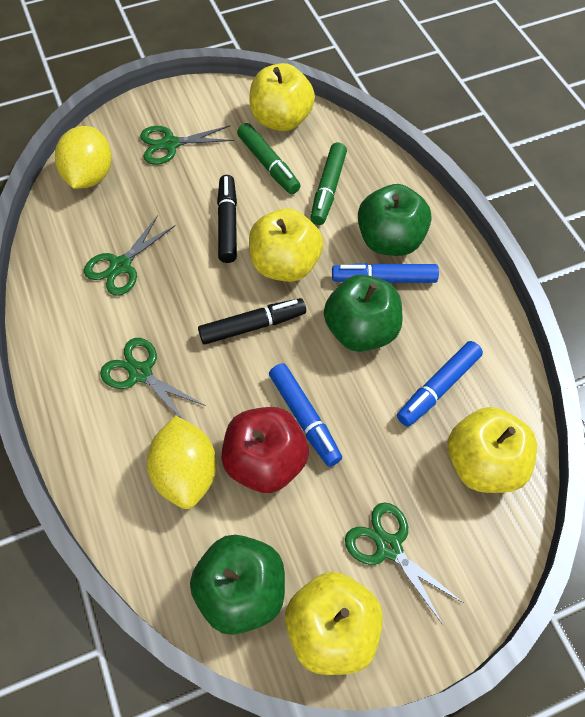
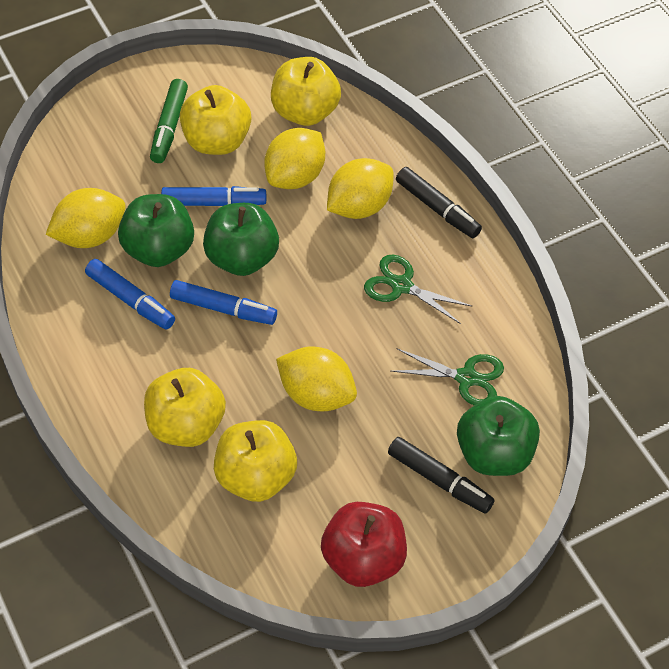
green marker: 2 -> 1
green scissors: 4 -> 2
yellow lemon: 2 -> 4

